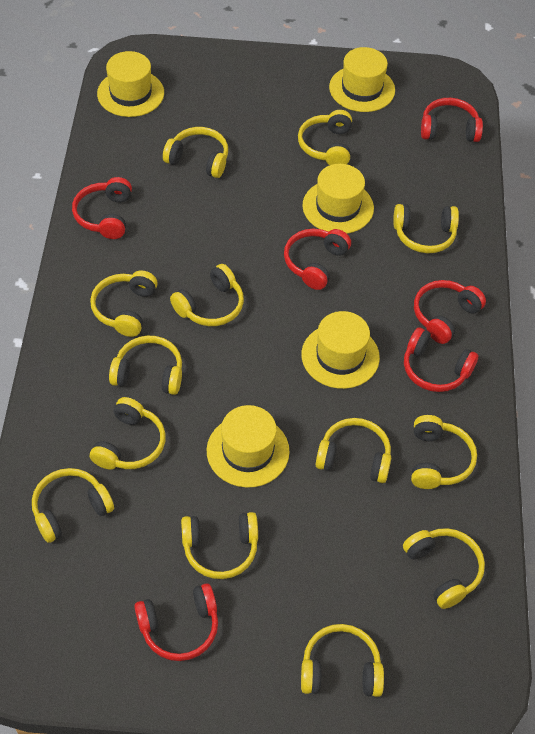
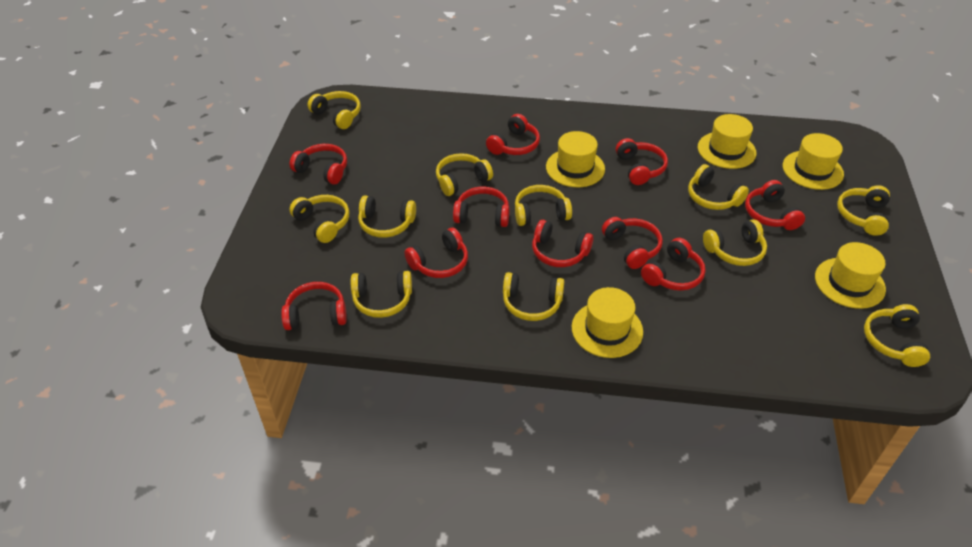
red headphones: 6 -> 10
yellow headphones: 13 -> 11

